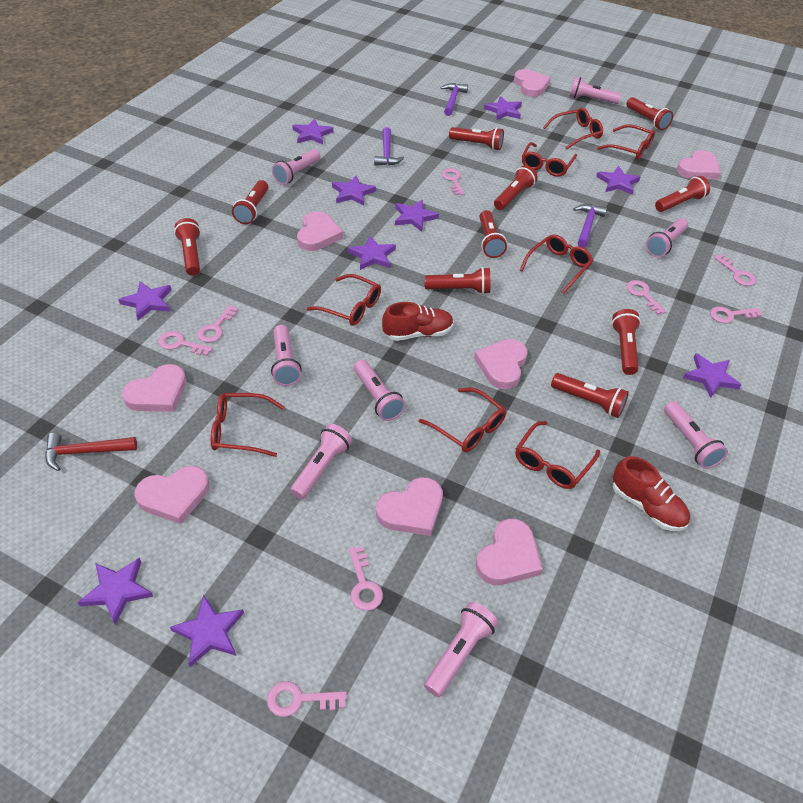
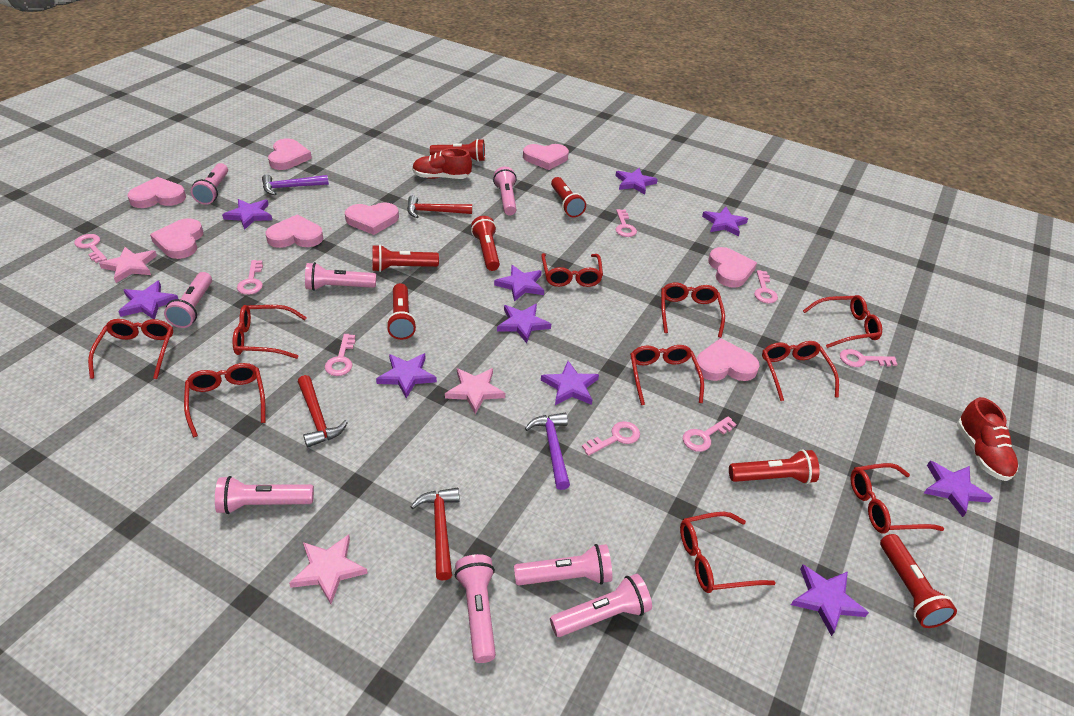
pink star: 0 -> 3
purple hammer: 3 -> 2
red flashlight: 10 -> 7
red glasses: 8 -> 10
red hammer: 1 -> 3

